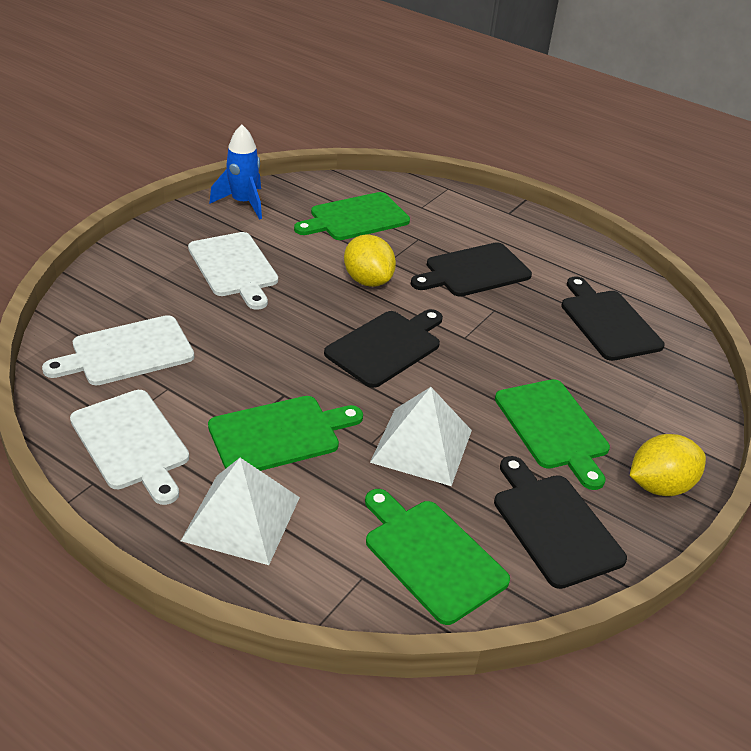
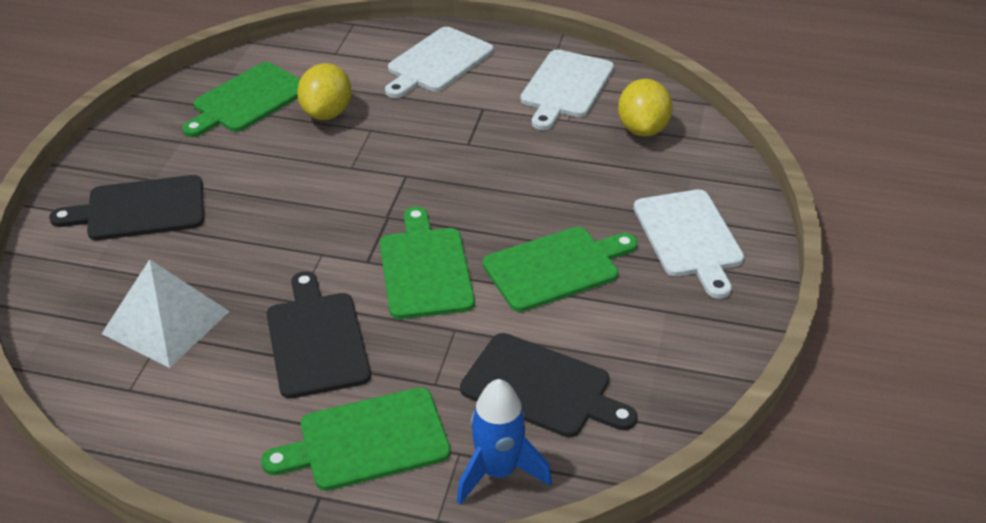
black cutting board: 4 -> 3
white pyramid: 2 -> 1

